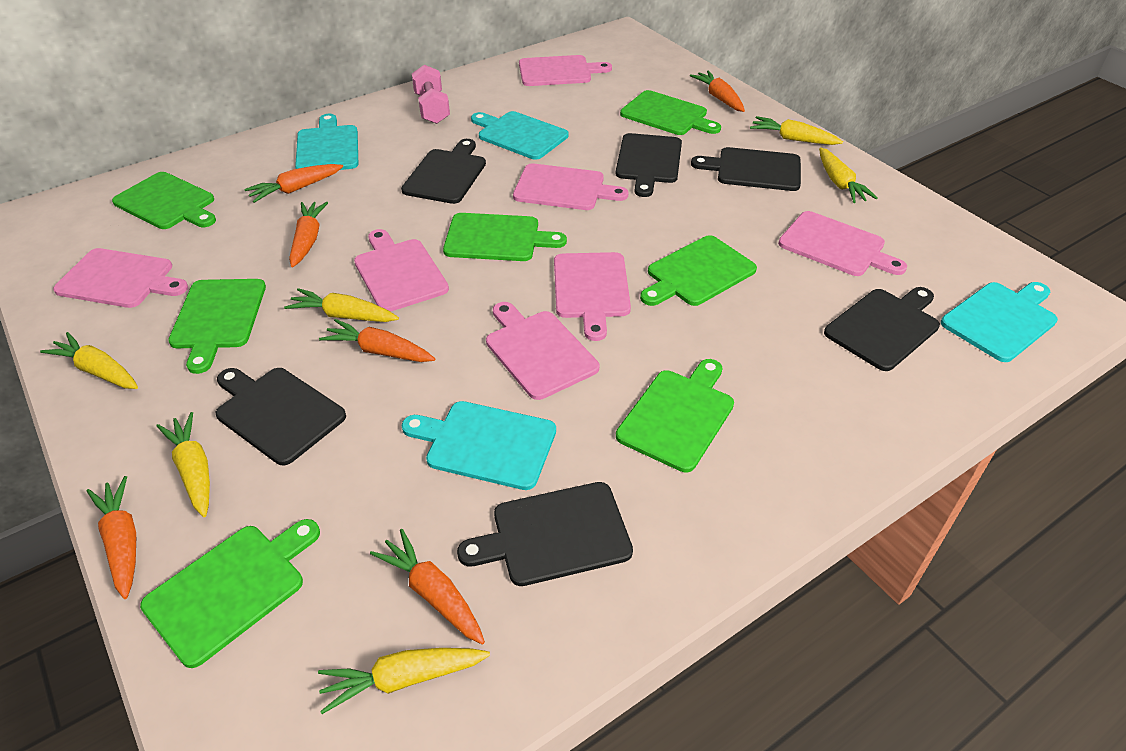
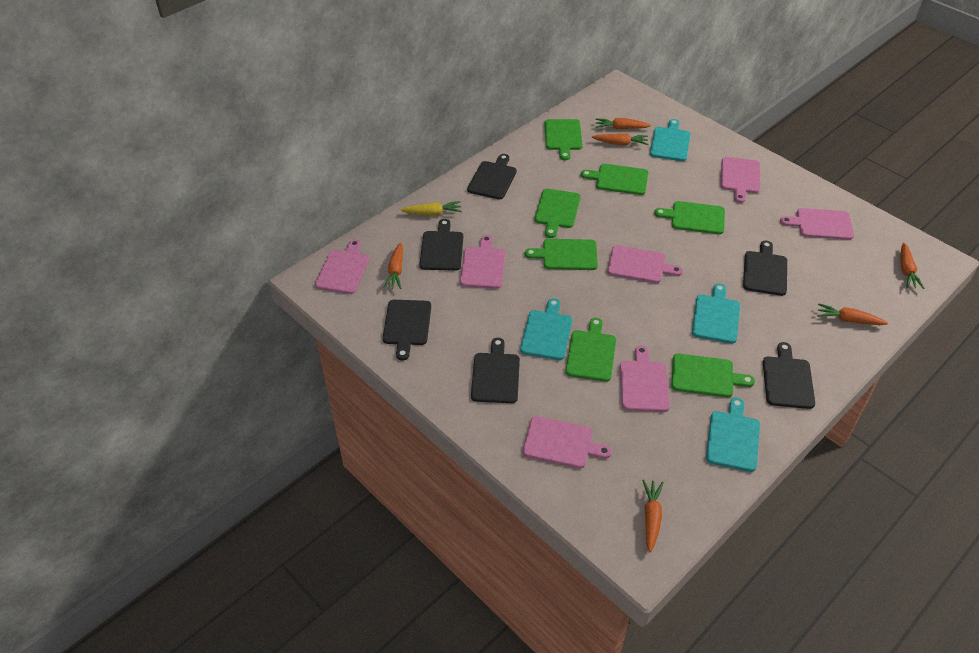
pink dumbbell: 1 -> 0
yellow carrot: 6 -> 1

